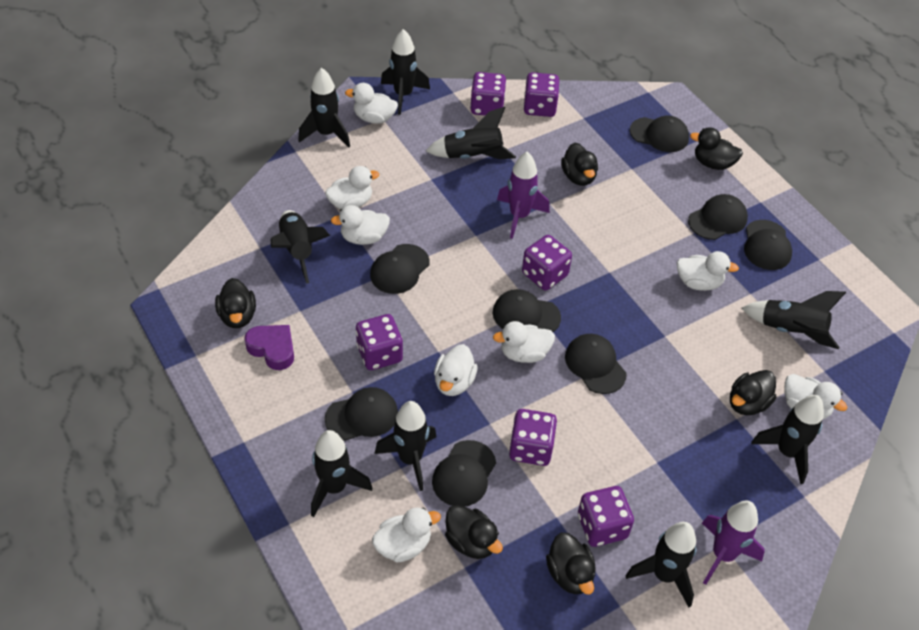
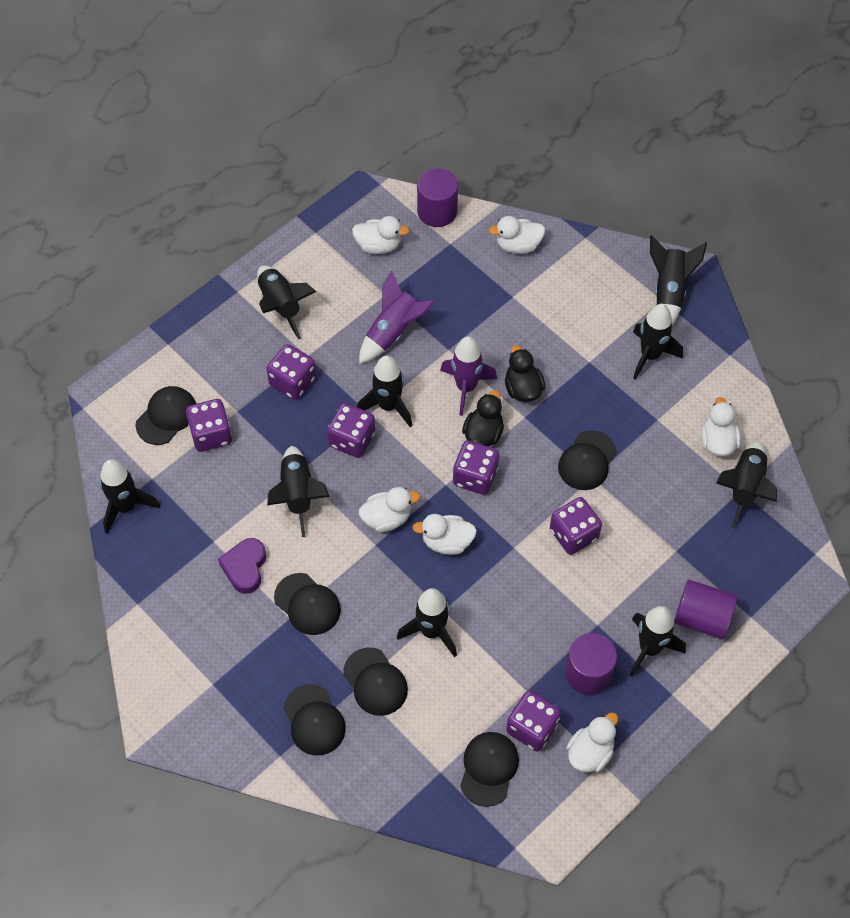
black cap: 8 -> 6
black duck: 6 -> 2
purple cylinder: 0 -> 3
white duck: 8 -> 6

